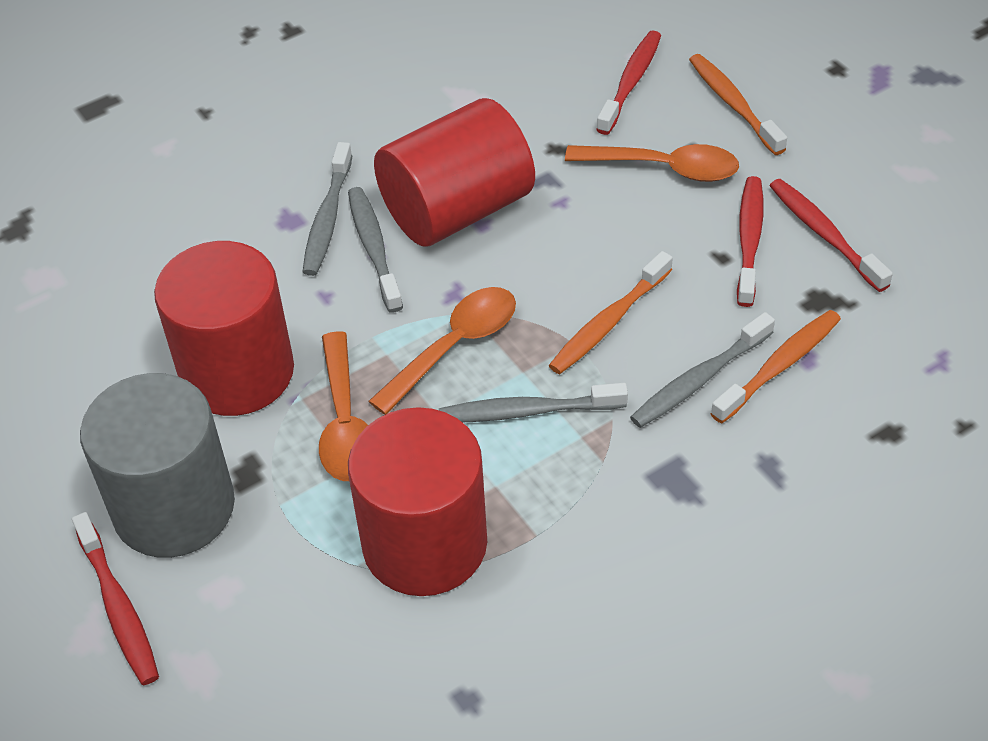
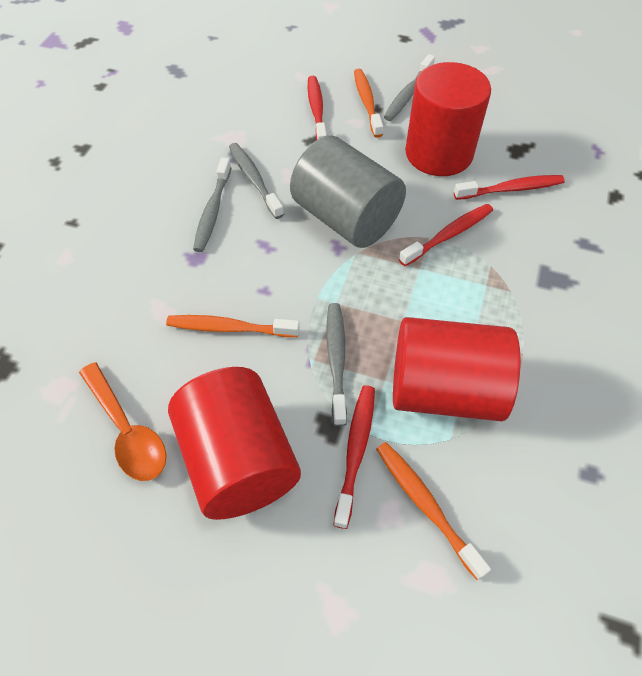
orange spoon: 3 -> 1

